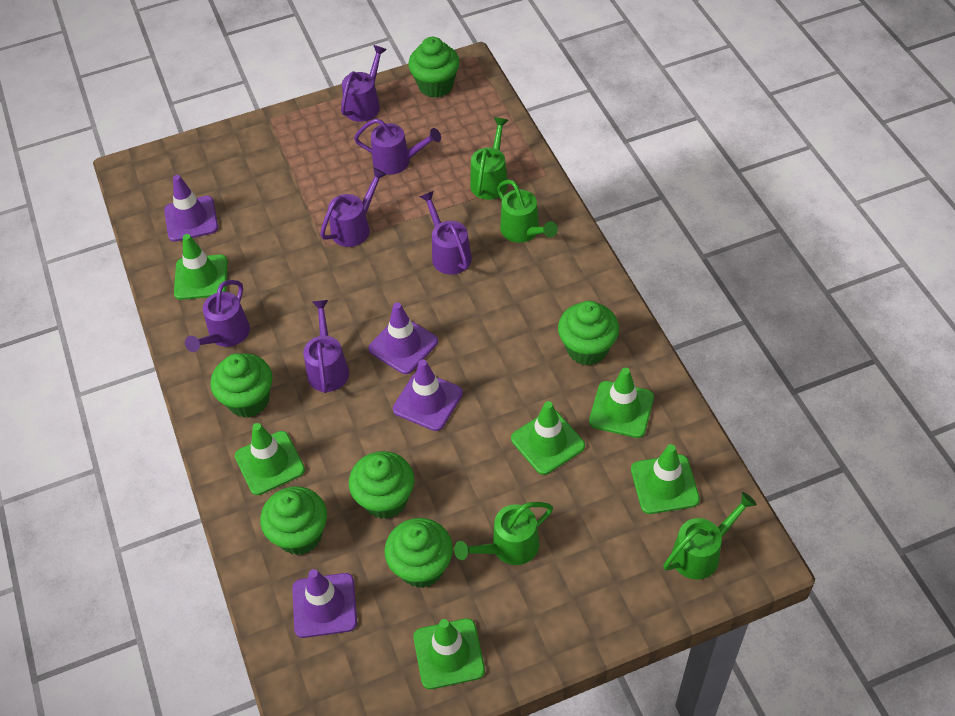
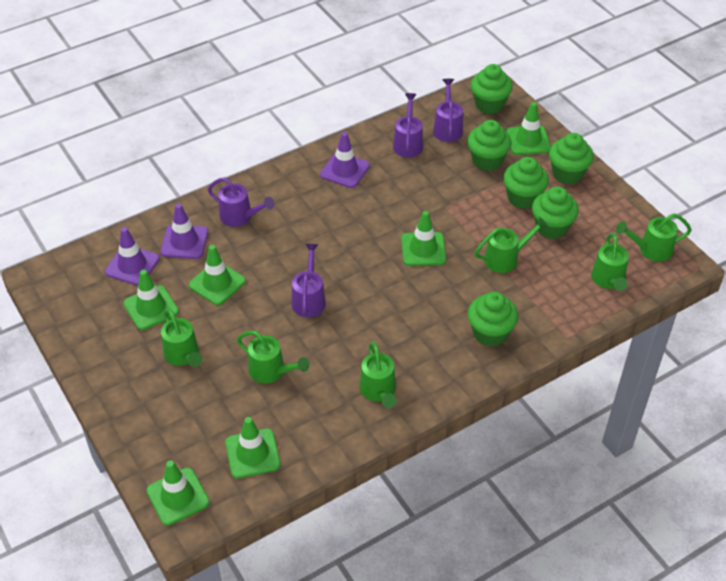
green watering can: 4 -> 6
purple traffic cone: 4 -> 3
purple watering can: 6 -> 4

